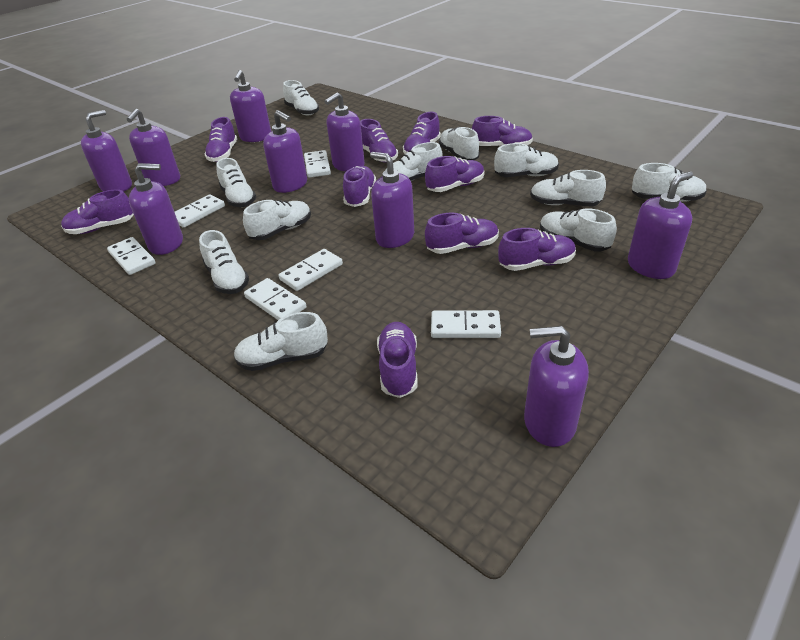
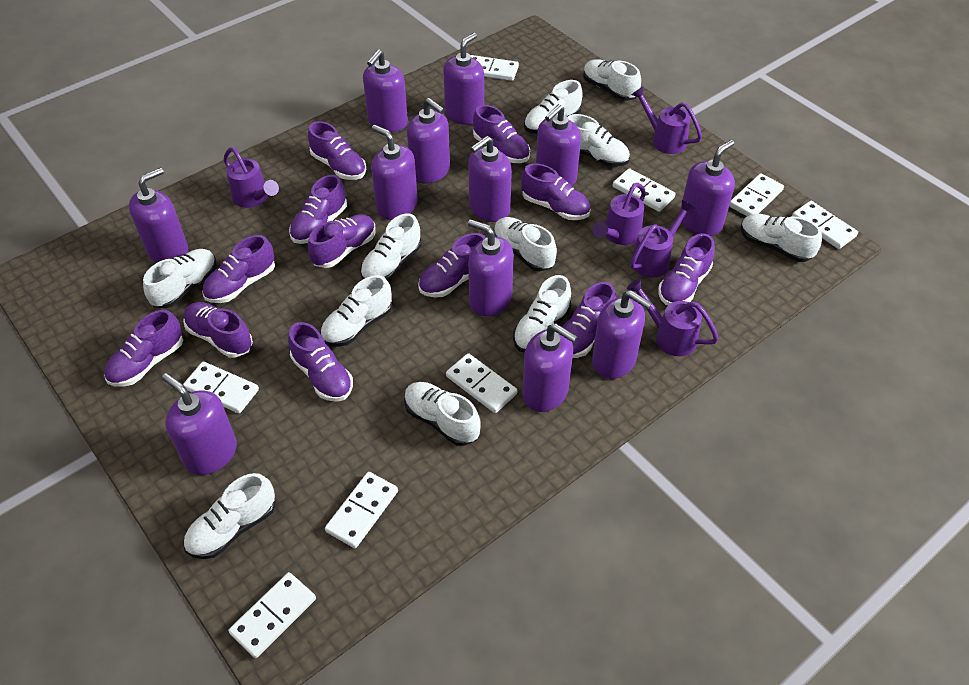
purple shoe: 10 -> 12
purple soap dispenser: 9 -> 12
purple watering can: 0 -> 5
white domino: 6 -> 8

